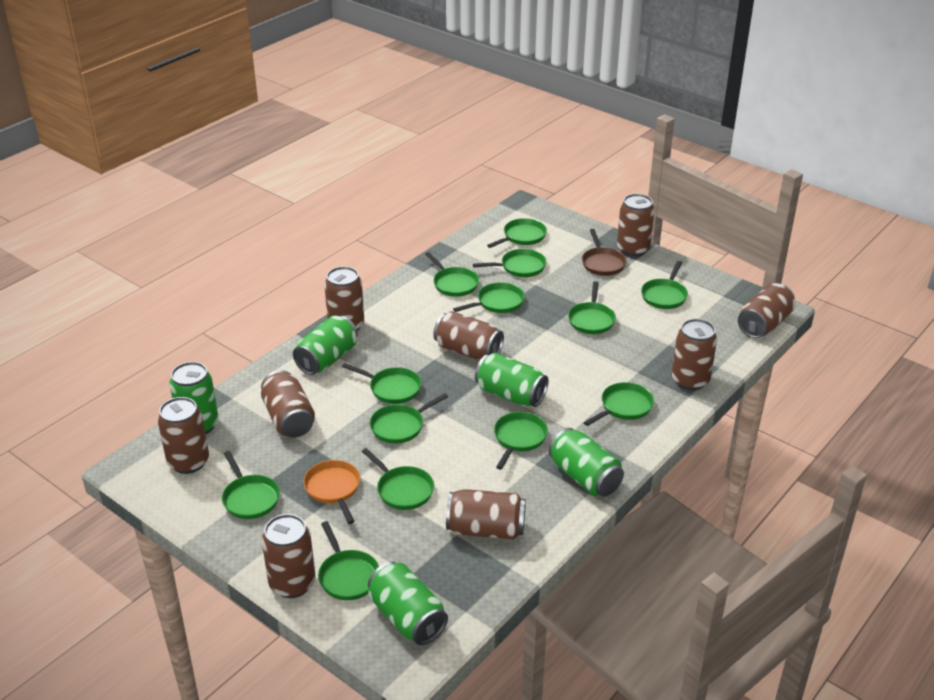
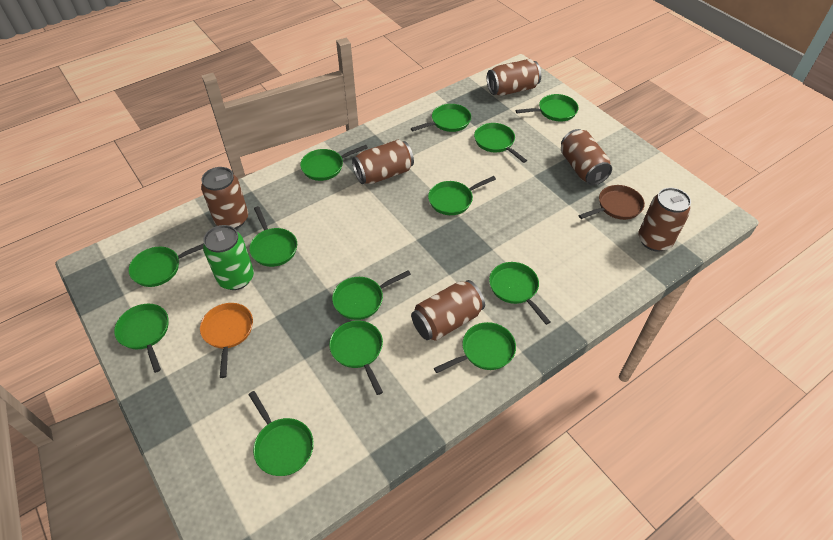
brown can: 9 -> 6
green can: 5 -> 1

